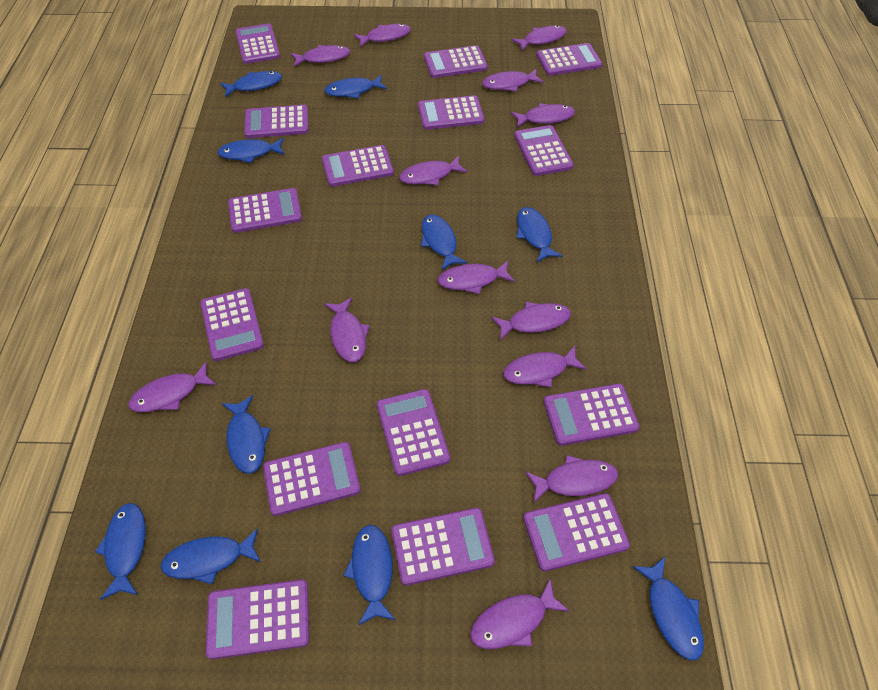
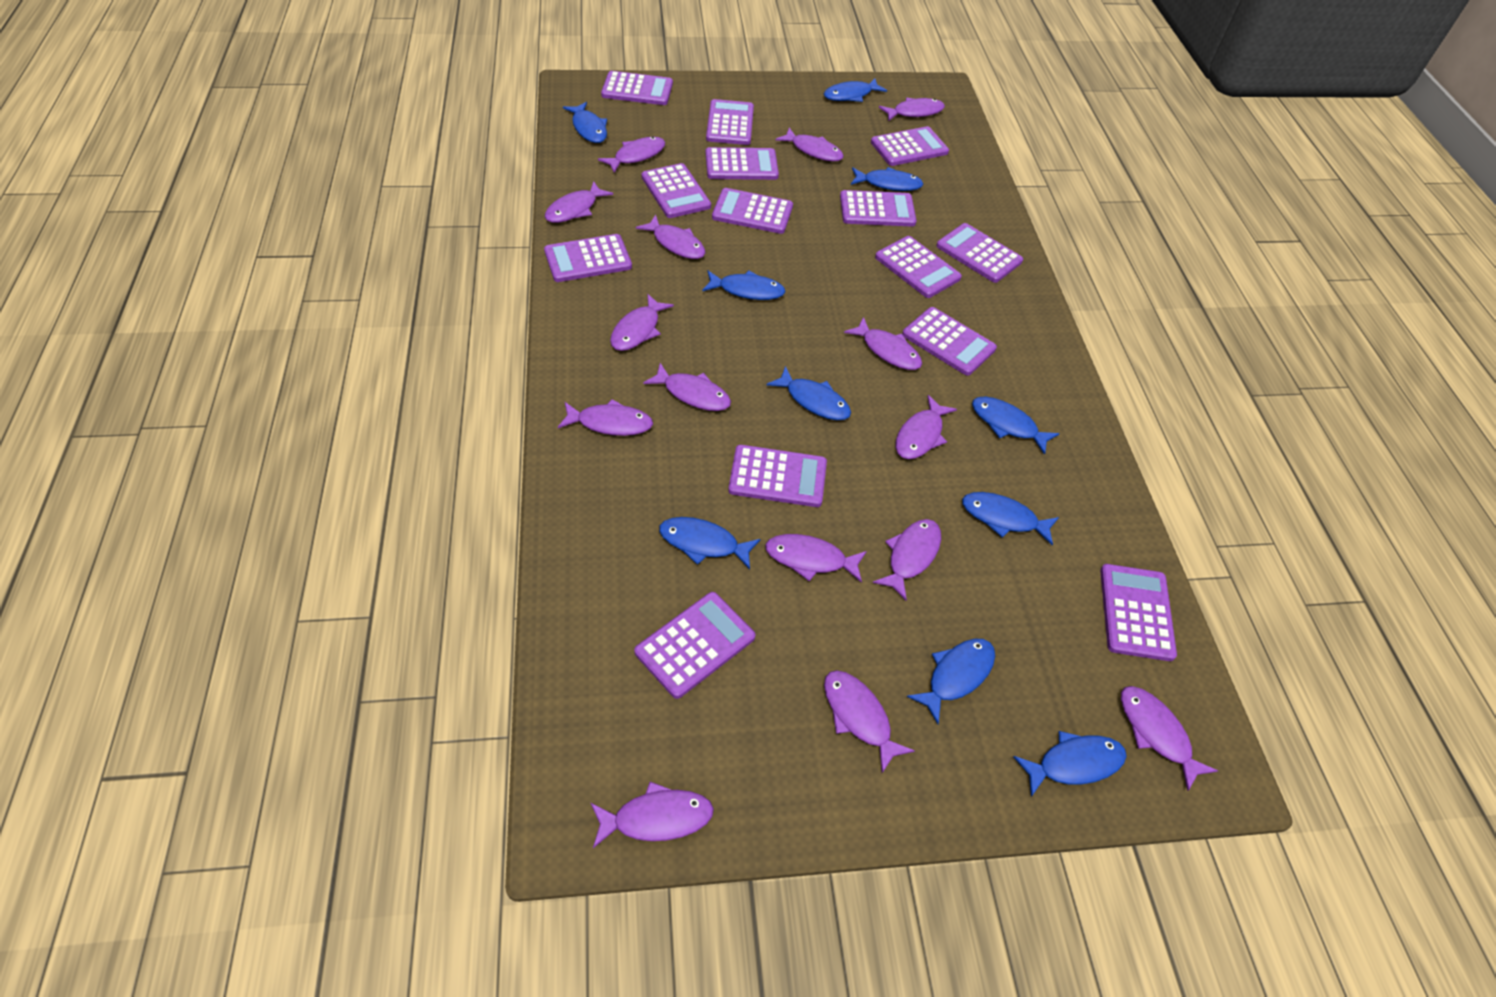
purple calculator: 15 -> 14
purple fish: 13 -> 15

